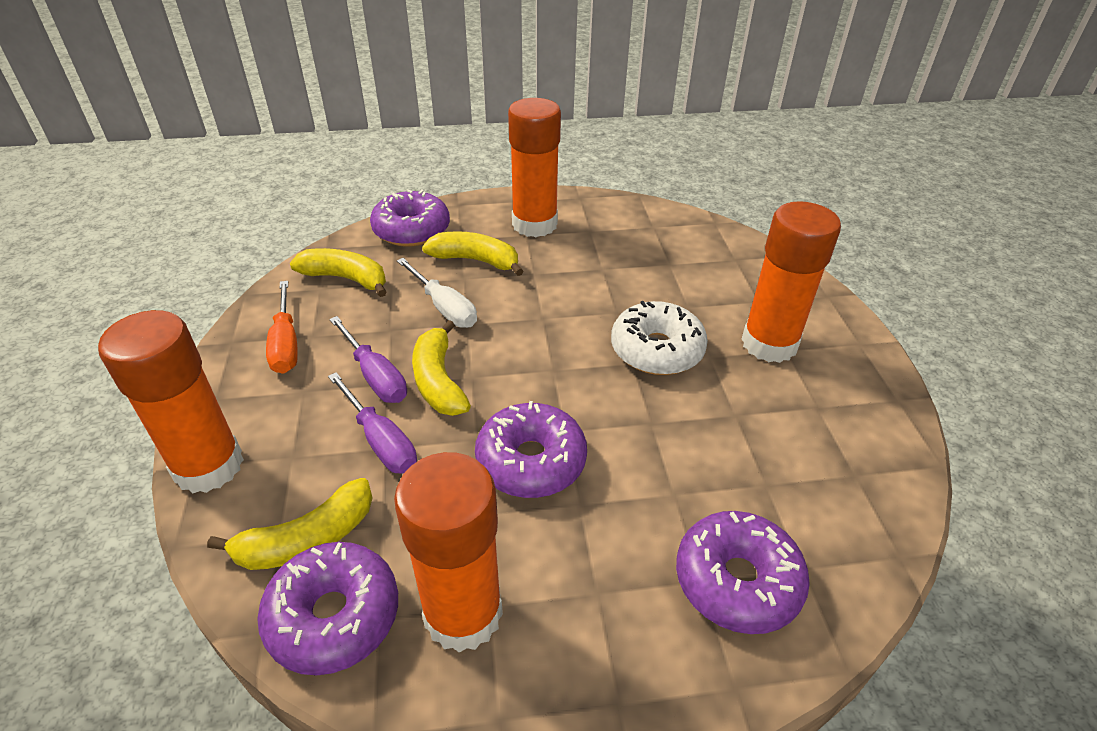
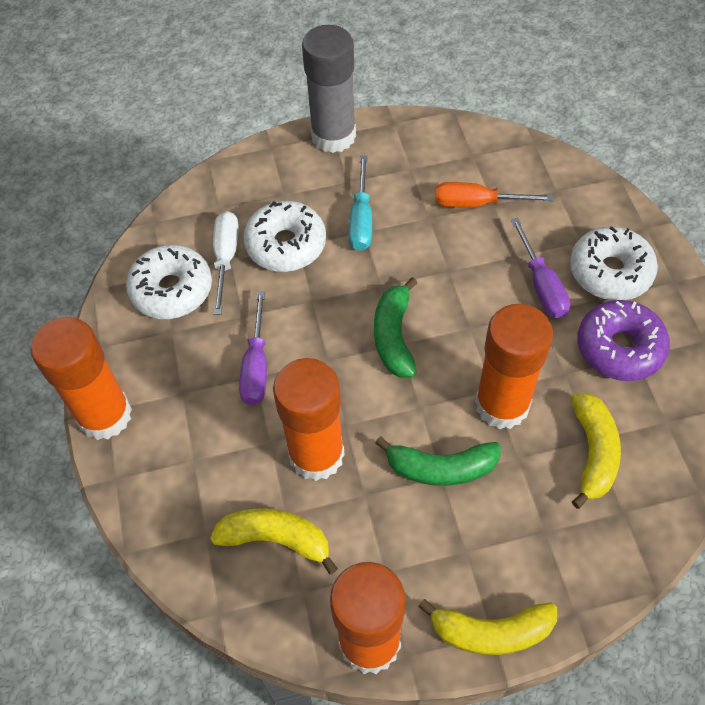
green banana: 0 -> 2
grey glue stick: 0 -> 1
purple donut: 4 -> 1
turquoise screwdriver: 0 -> 1
white donut: 1 -> 3
yellow banana: 4 -> 3

